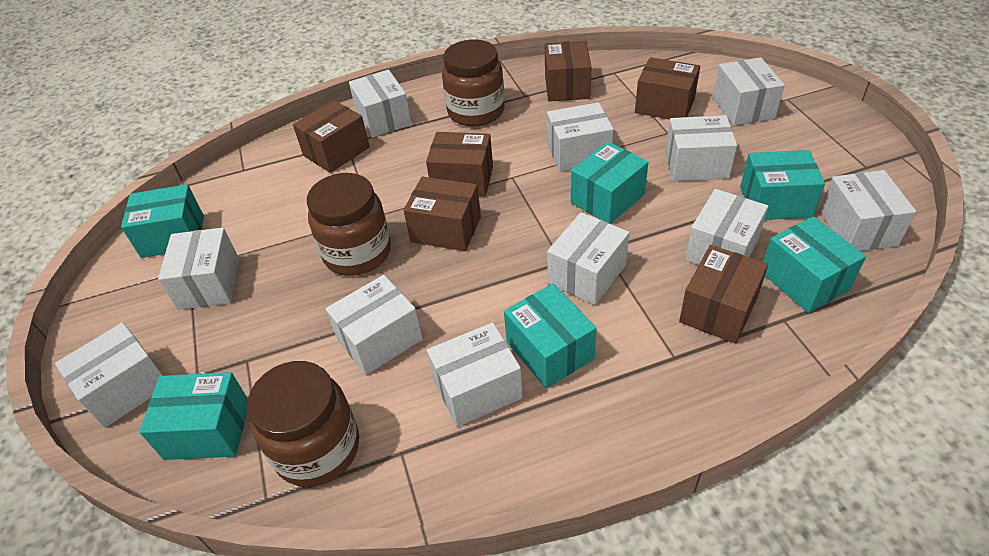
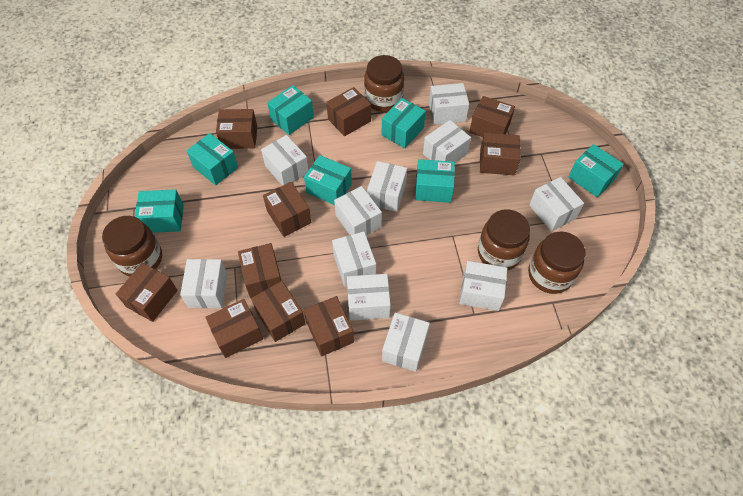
brown box: 6 -> 10
brown jar: 3 -> 4
turquoise box: 6 -> 7

